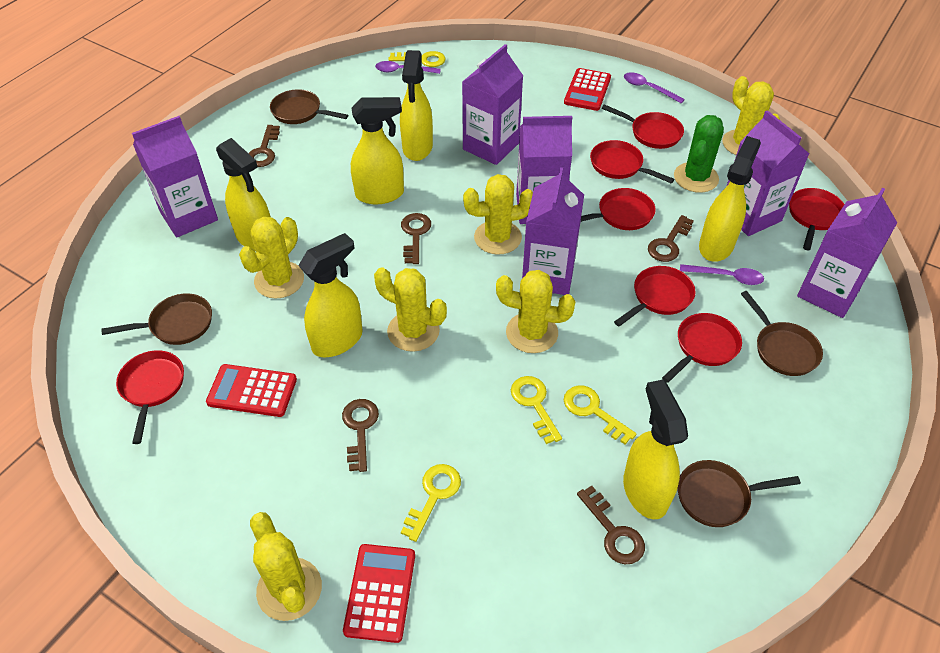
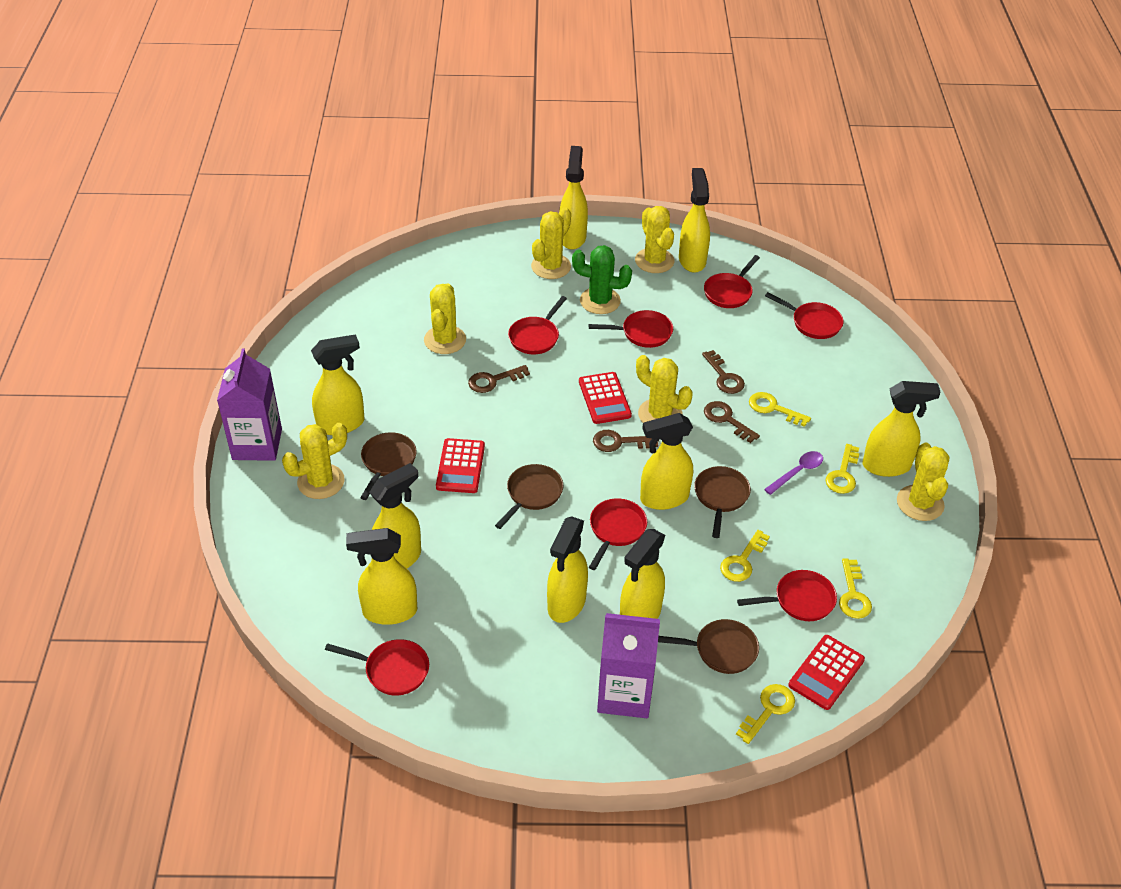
brown key: 5 -> 4
purple carton: 6 -> 2
purple spoon: 3 -> 1
yellow key: 4 -> 5
yellow spray bottle: 6 -> 9

